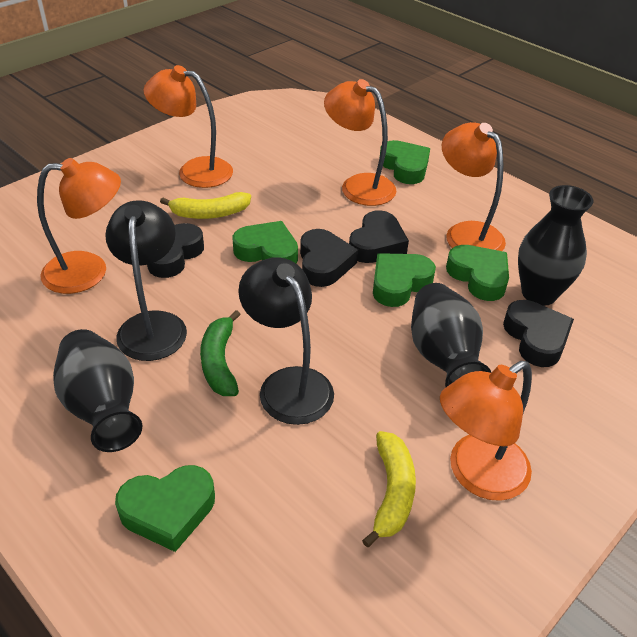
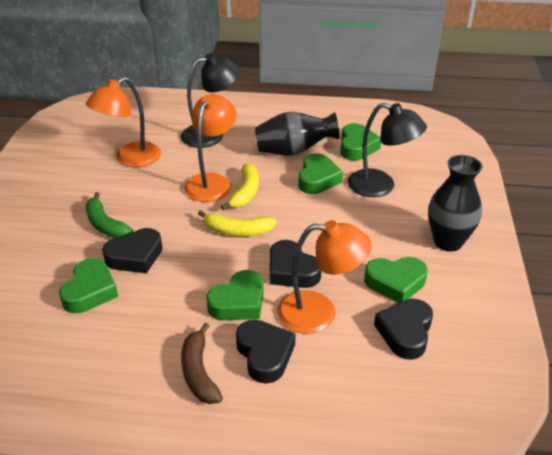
black vase: 3 -> 2
brown banana: 0 -> 1
orange lamp: 5 -> 3

